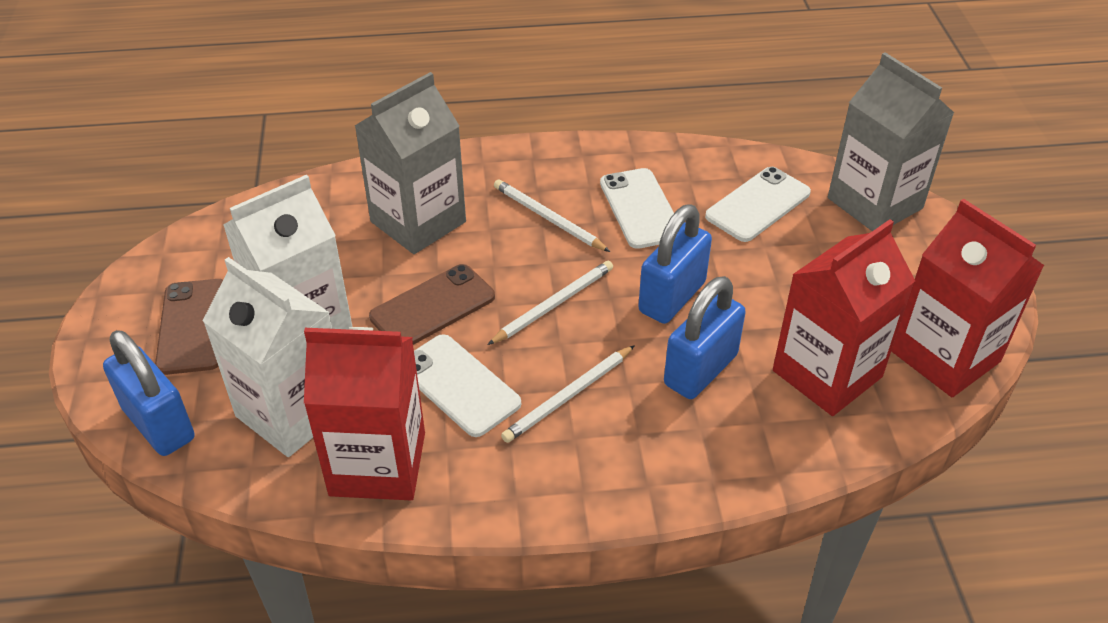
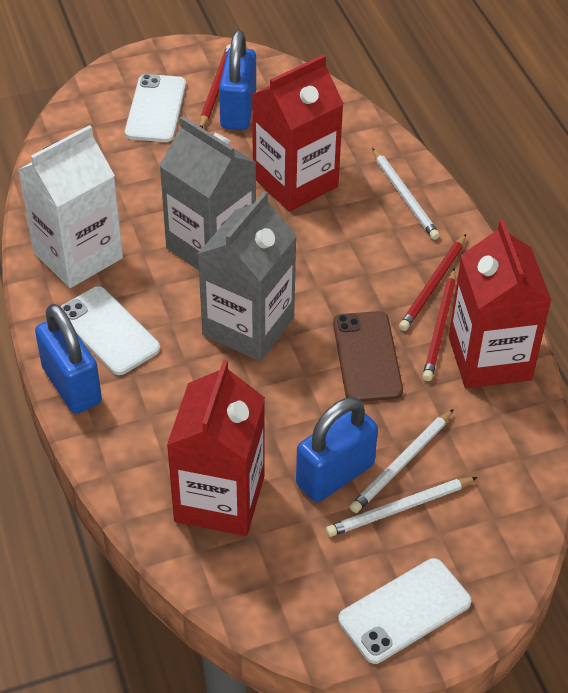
brown phone: 2 -> 1
red pencil: 0 -> 3
white carton: 2 -> 1

